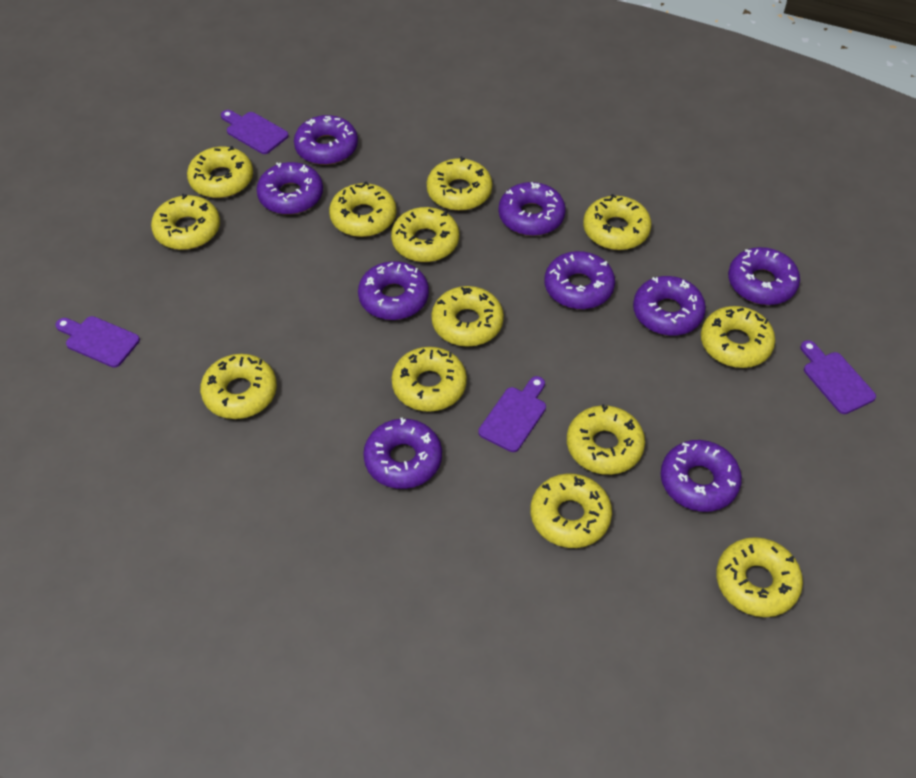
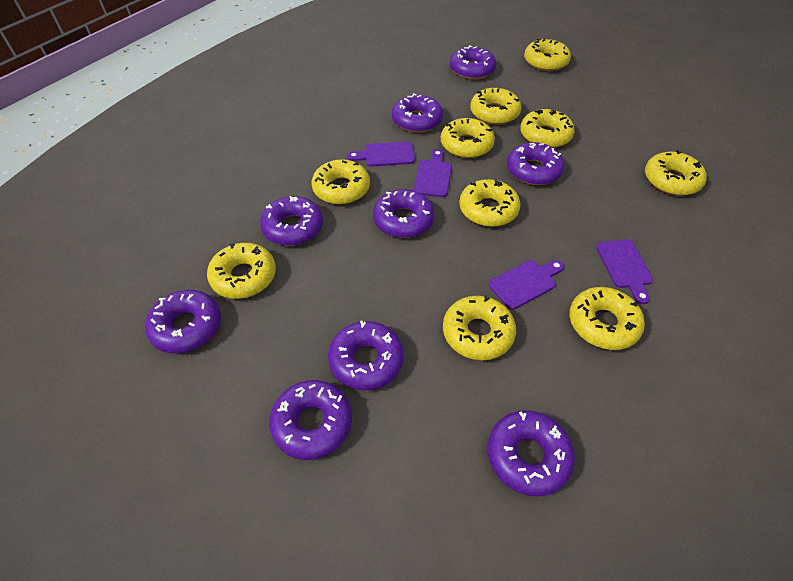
yellow donut: 13 -> 10

